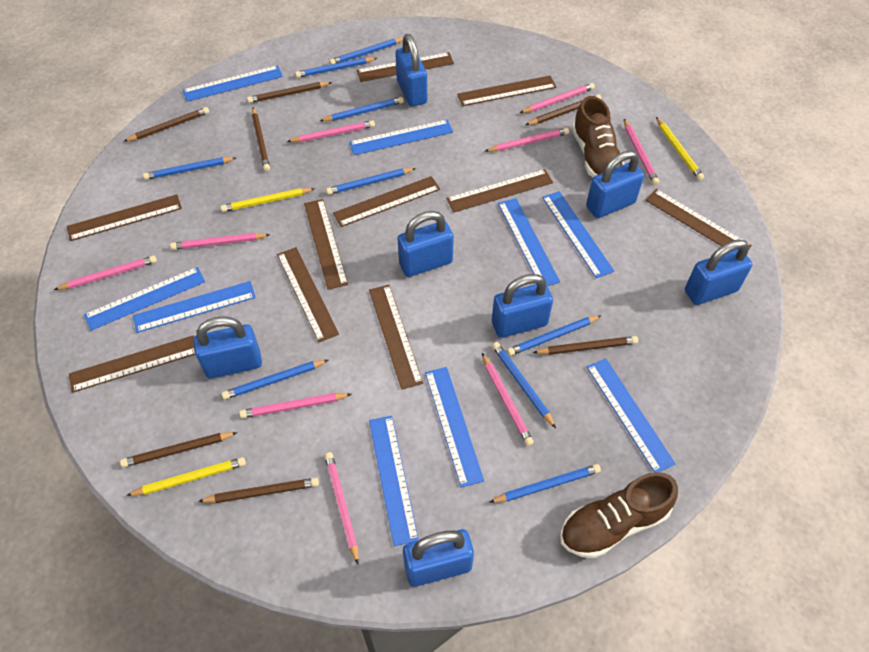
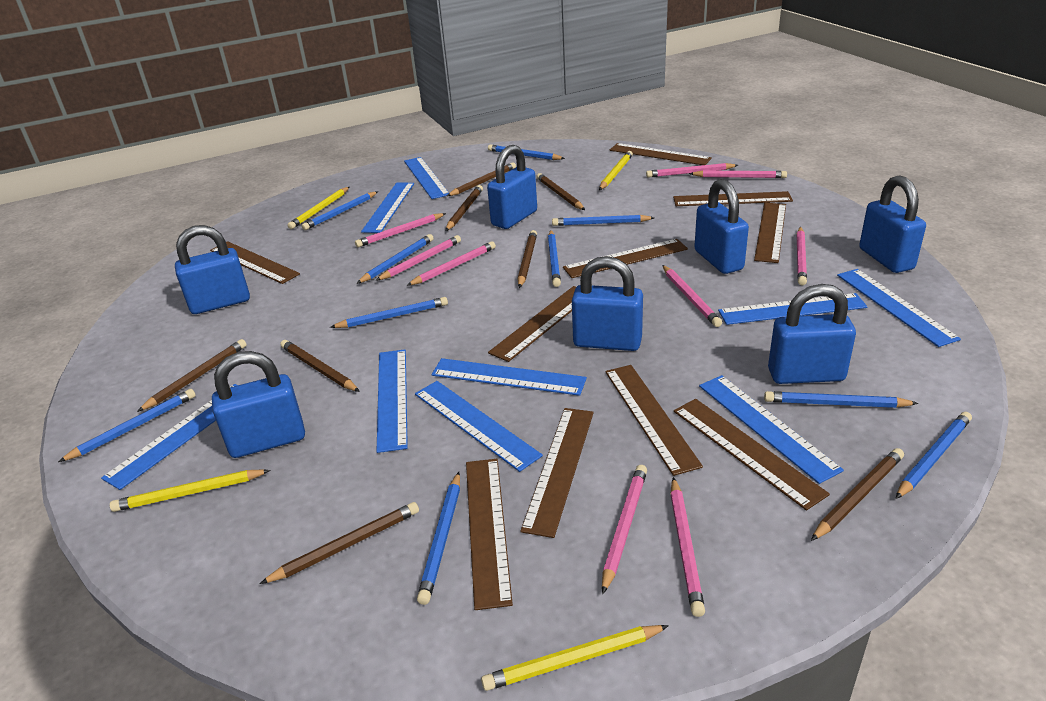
blue pencil: 9 -> 10
brown pencil: 7 -> 8
brown shoe: 2 -> 0
yellow pencil: 3 -> 4

